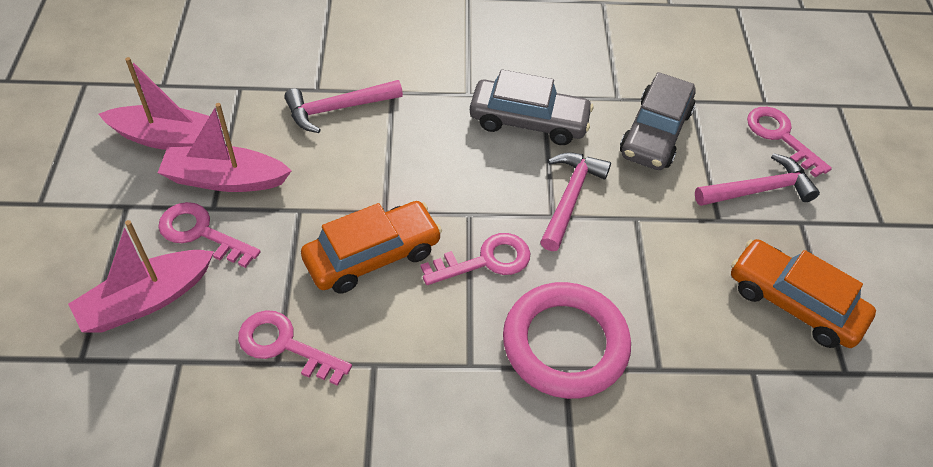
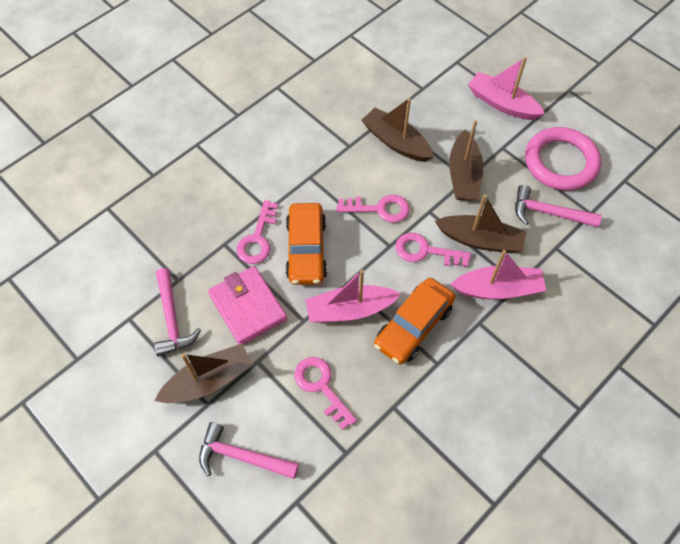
brown boat: 0 -> 4
grey car: 2 -> 0
pink wallet: 0 -> 1

